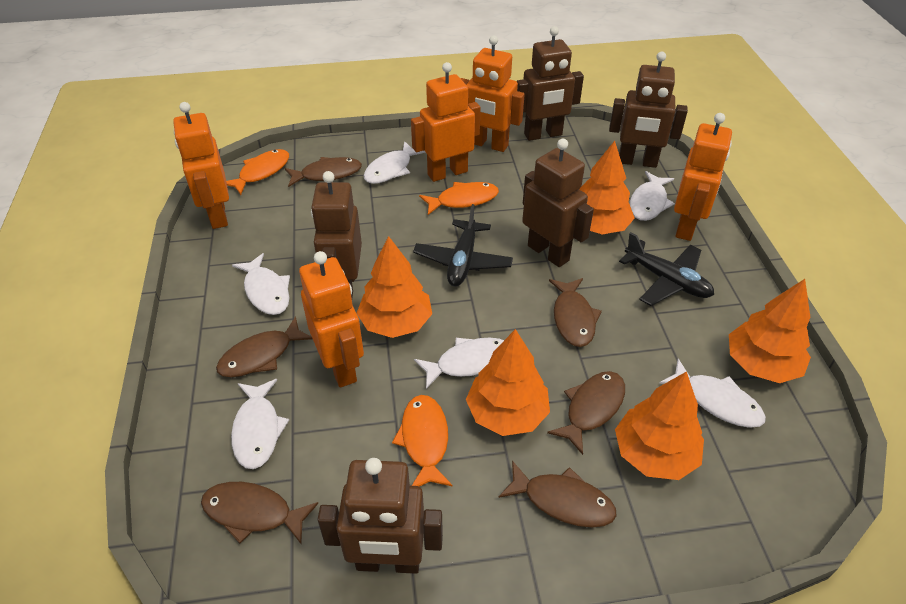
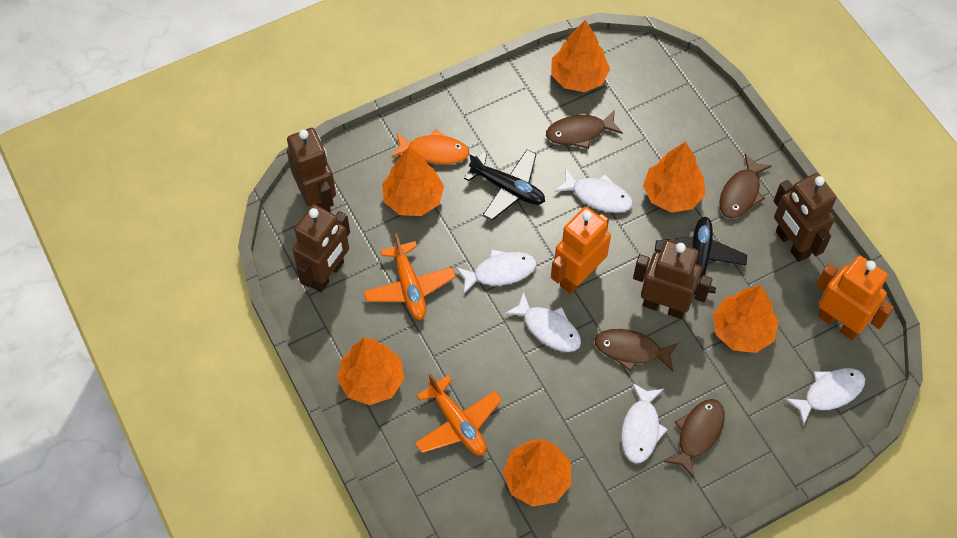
brown fish: 6 -> 4
brown robot: 5 -> 4
orange fish: 3 -> 1
orange plane: 0 -> 2
orange robot: 5 -> 2
orange tree: 5 -> 6
white fish: 6 -> 5

